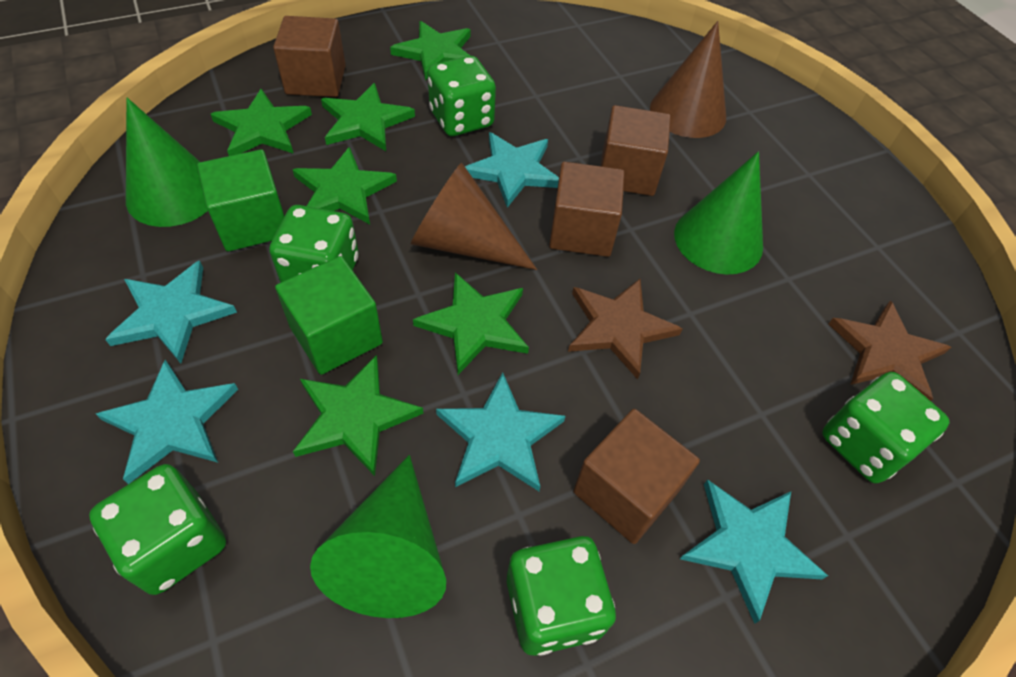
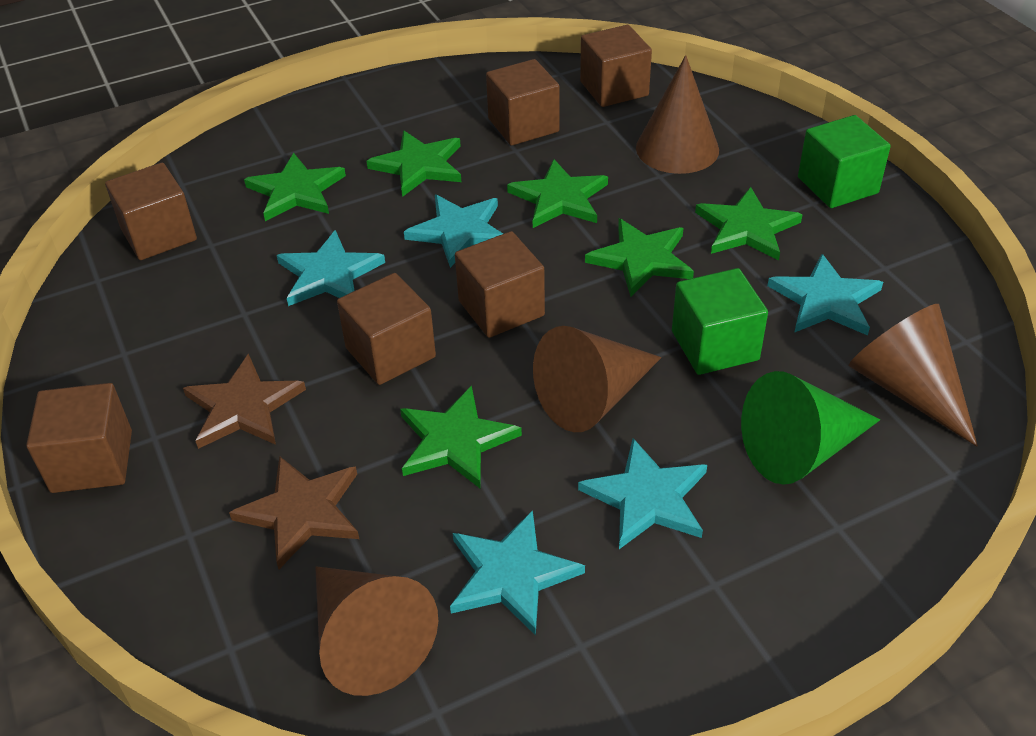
brown cone: 2 -> 4
brown cube: 4 -> 6
green cone: 3 -> 1
green dice: 5 -> 0

